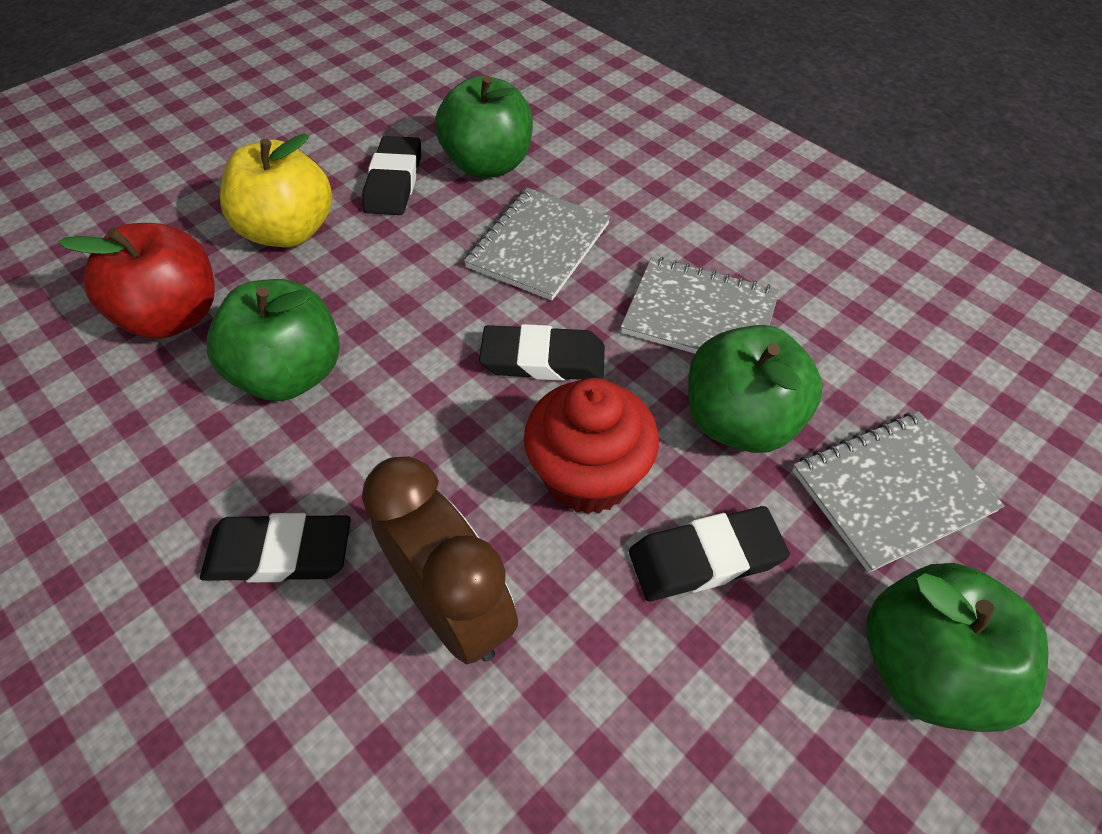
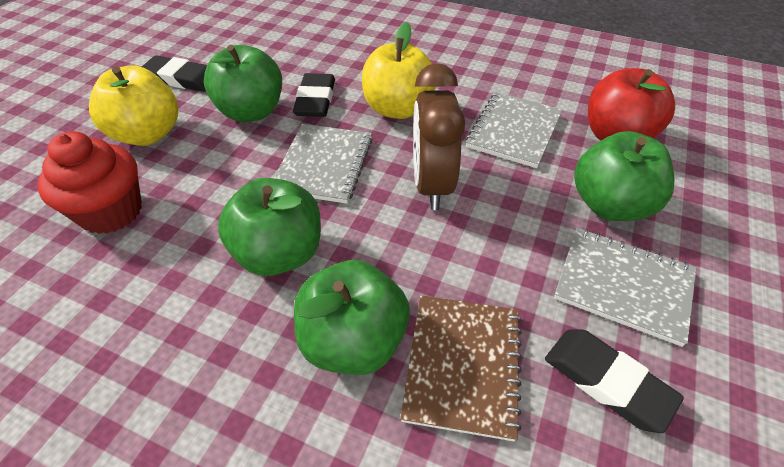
black eraser: 4 -> 3
brown notebook: 0 -> 1
yellow apple: 1 -> 2

